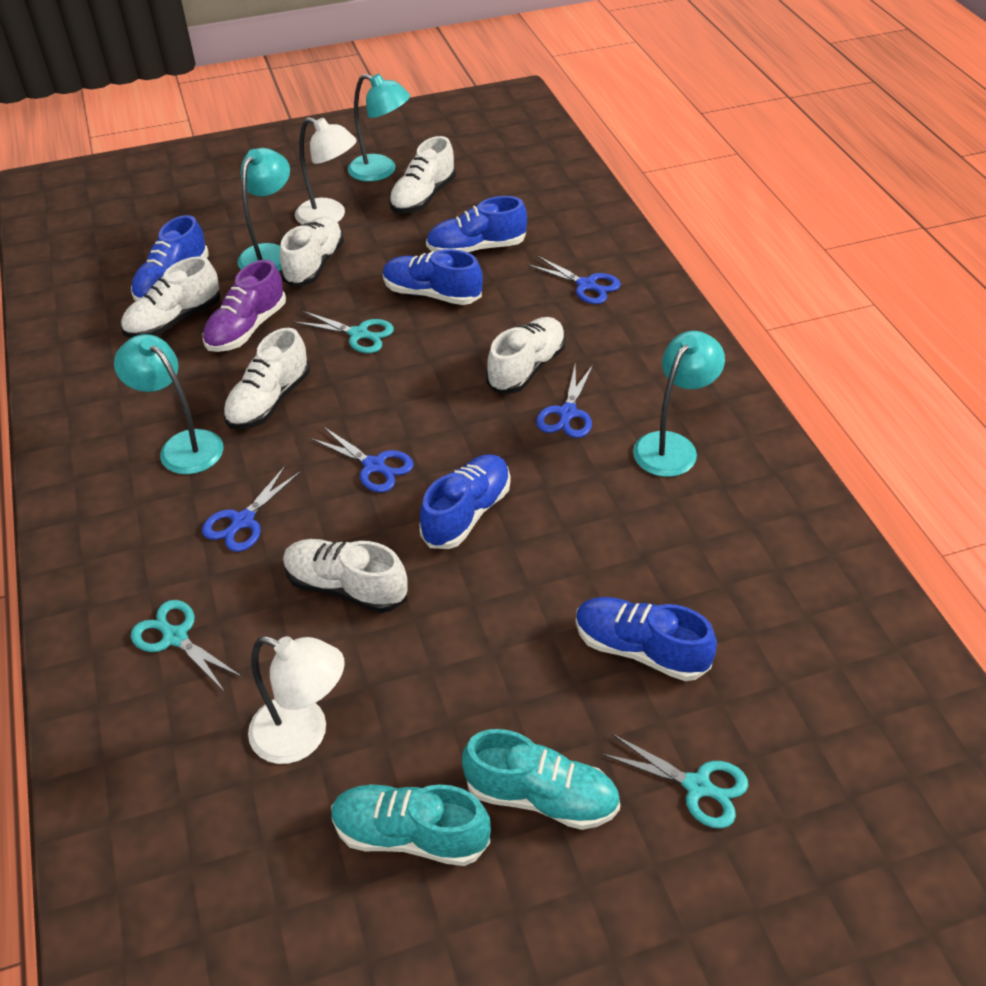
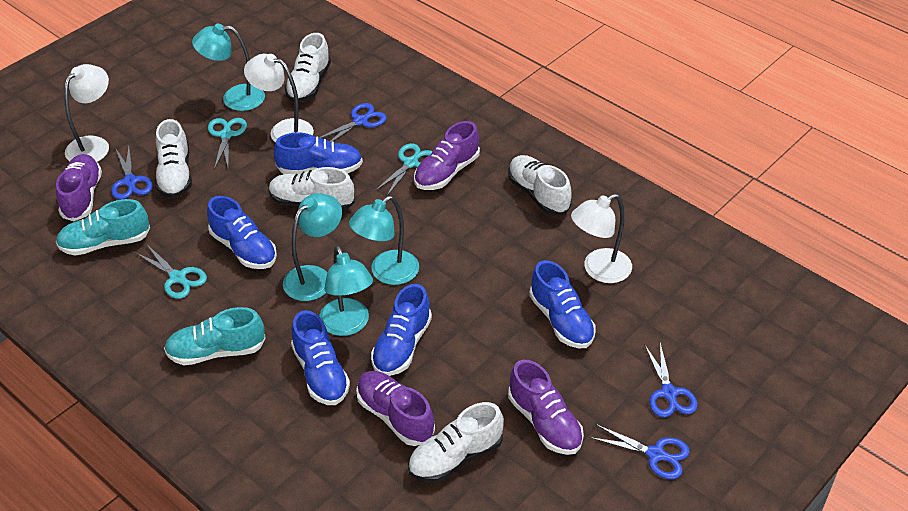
purple shoe: 1 -> 4
white lamp: 2 -> 3
white shoe: 6 -> 5

